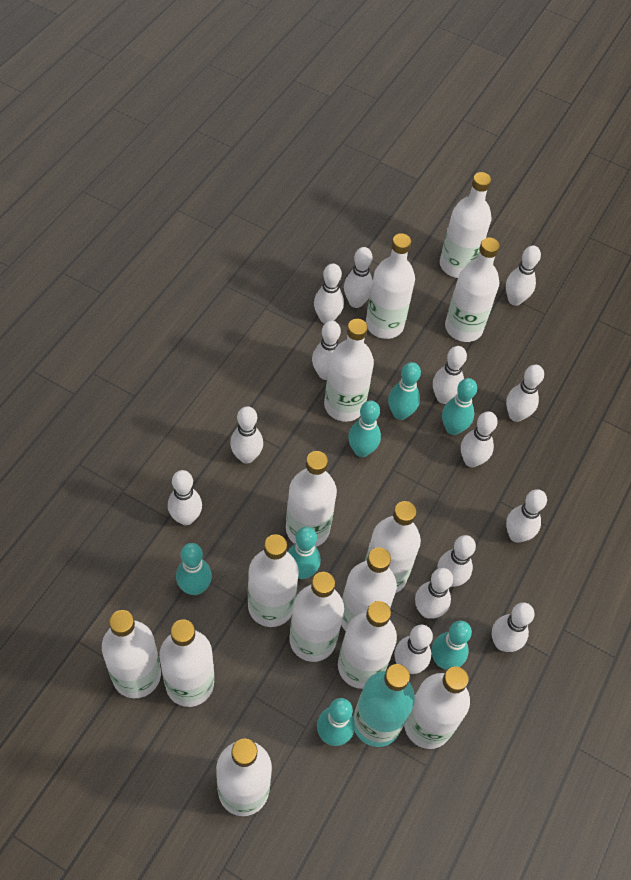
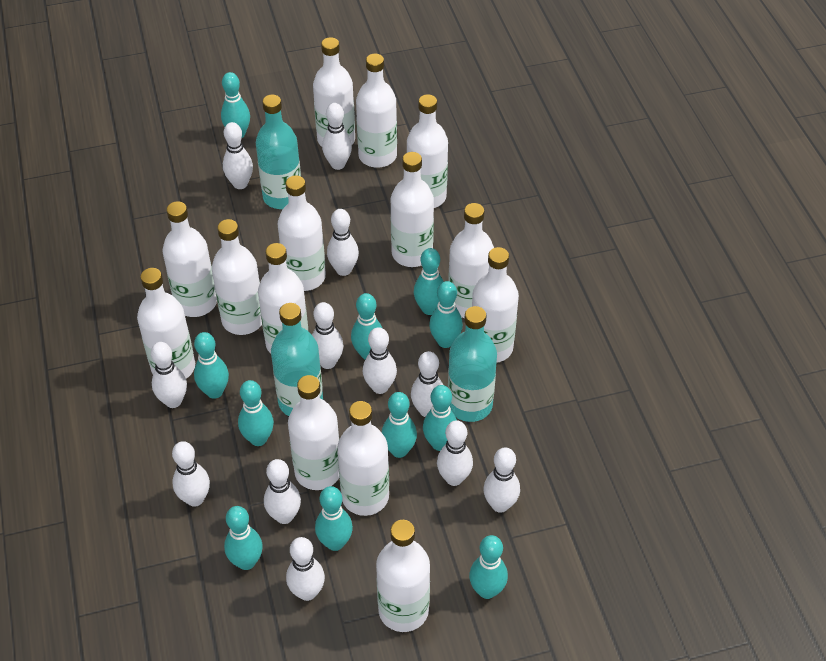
turquoise bottle: 1 -> 3
turquoise bowling pin: 7 -> 11
white bowling pin: 14 -> 12

